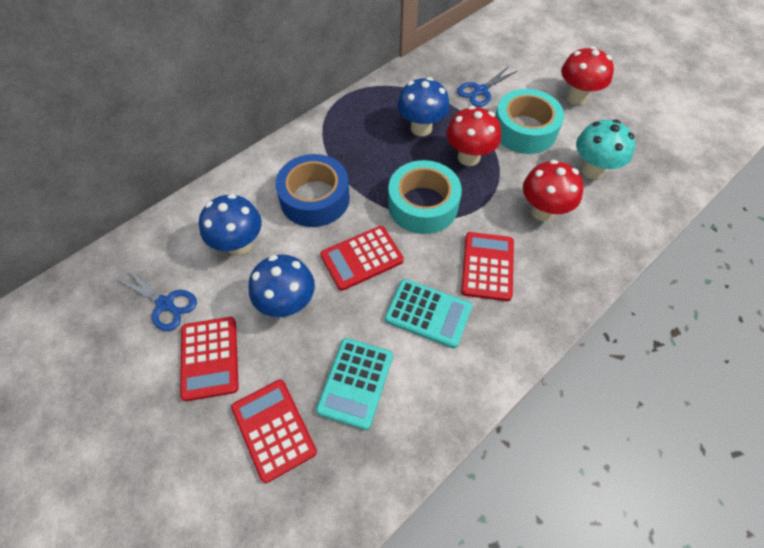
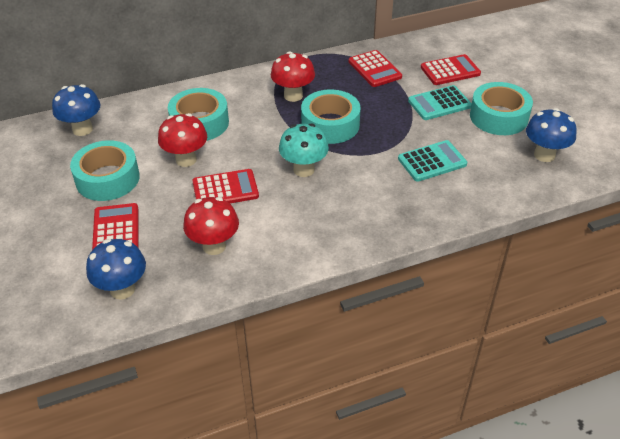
blue scissors: 2 -> 0
blue tape: 1 -> 0
turquoise tape: 2 -> 4

